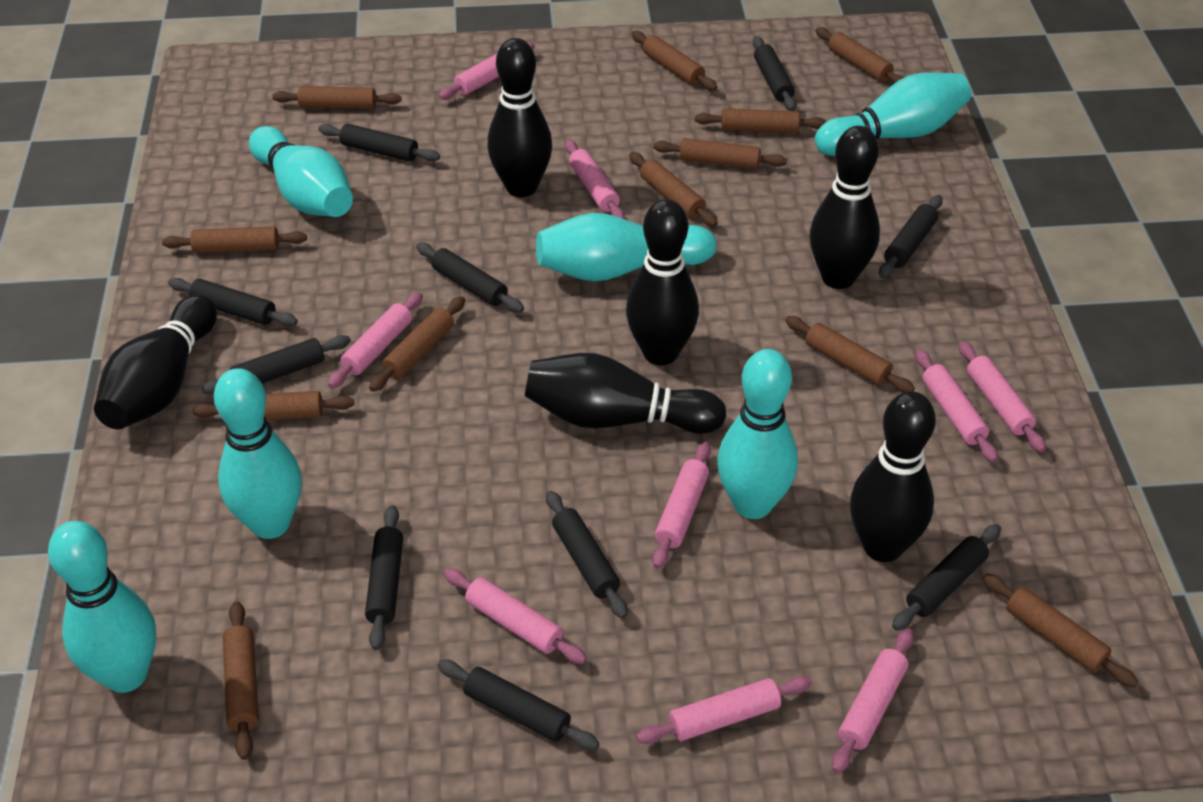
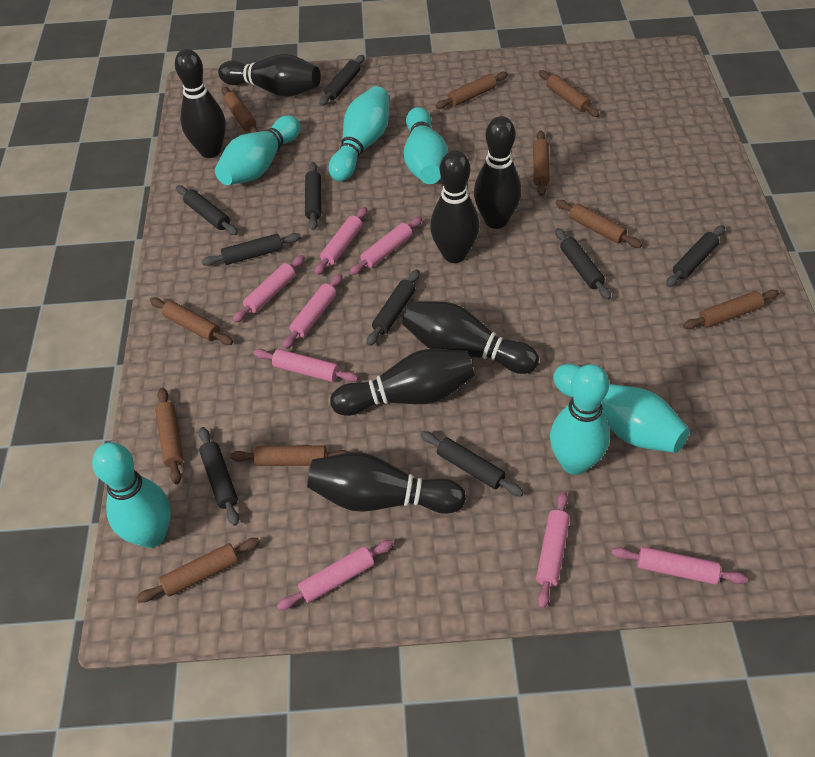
black bowling pin: 6 -> 7
black rolling pin: 10 -> 9
brown rolling pin: 12 -> 10
pink rolling pin: 9 -> 8

